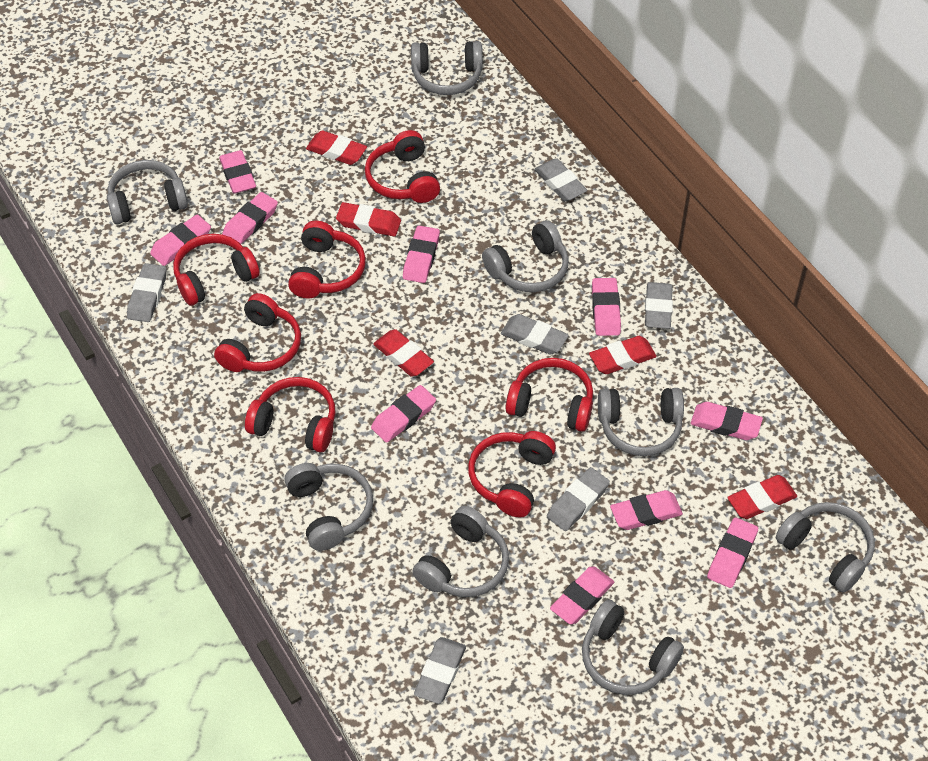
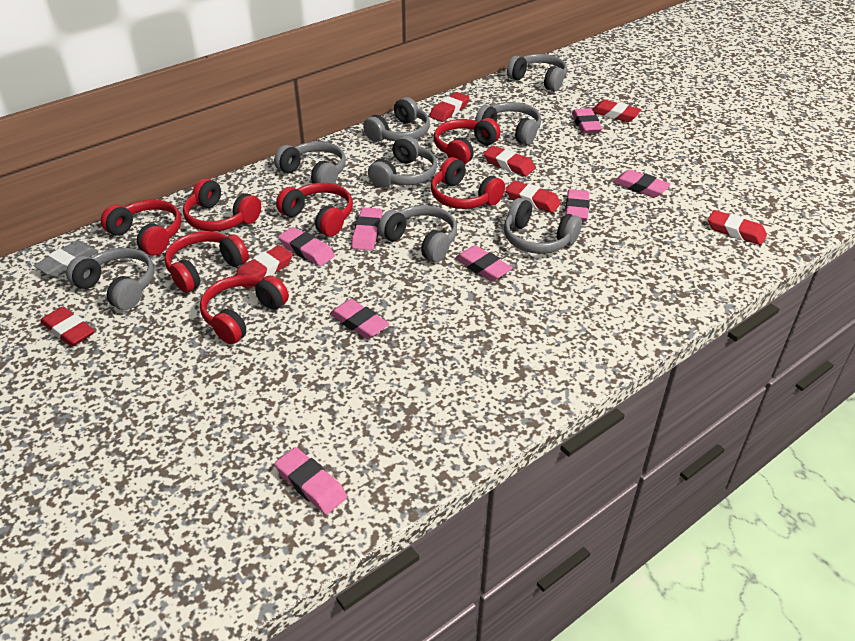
grey eraser: 6 -> 1
pink eraser: 10 -> 8
red eraser: 5 -> 7

